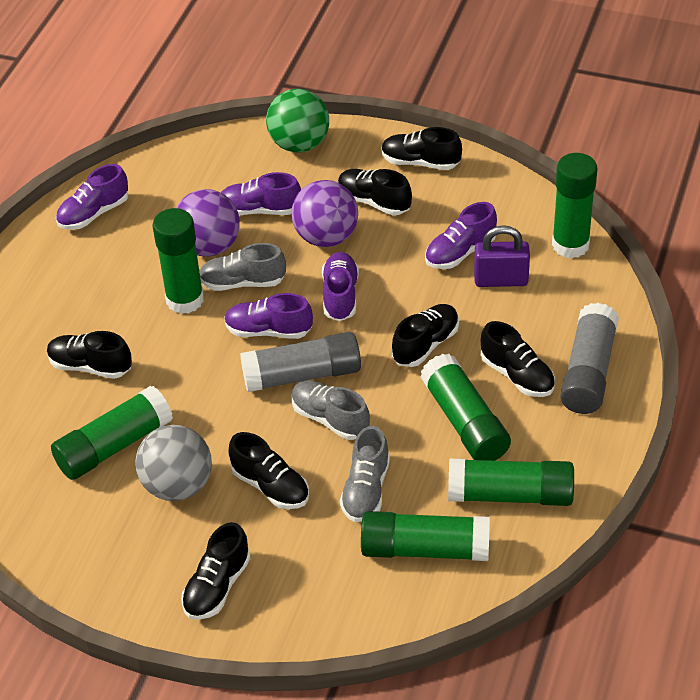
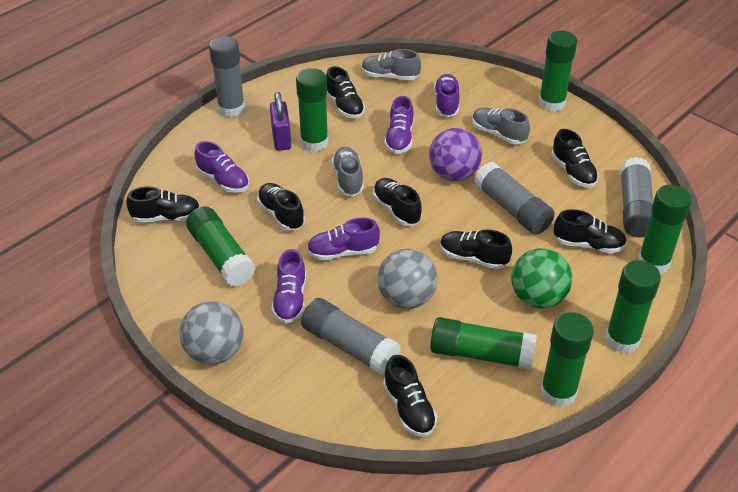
black shoe: 7 -> 8
green glue stick: 6 -> 7
grey ball: 1 -> 2
grey glue stick: 2 -> 4
purple ball: 2 -> 1

